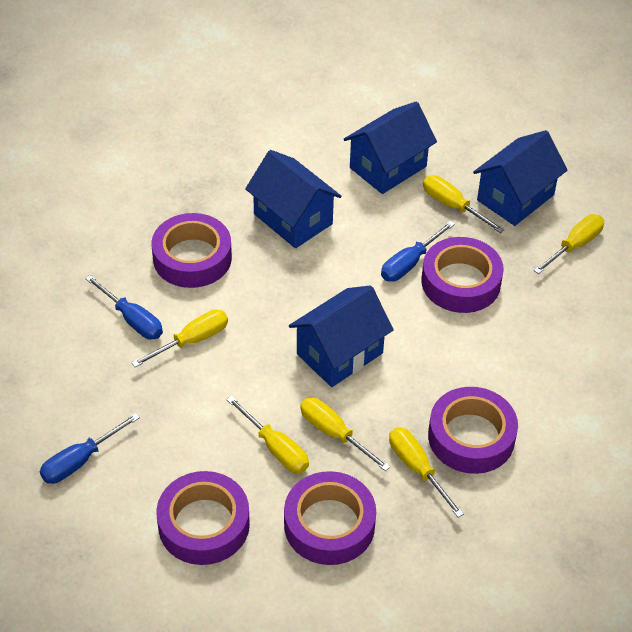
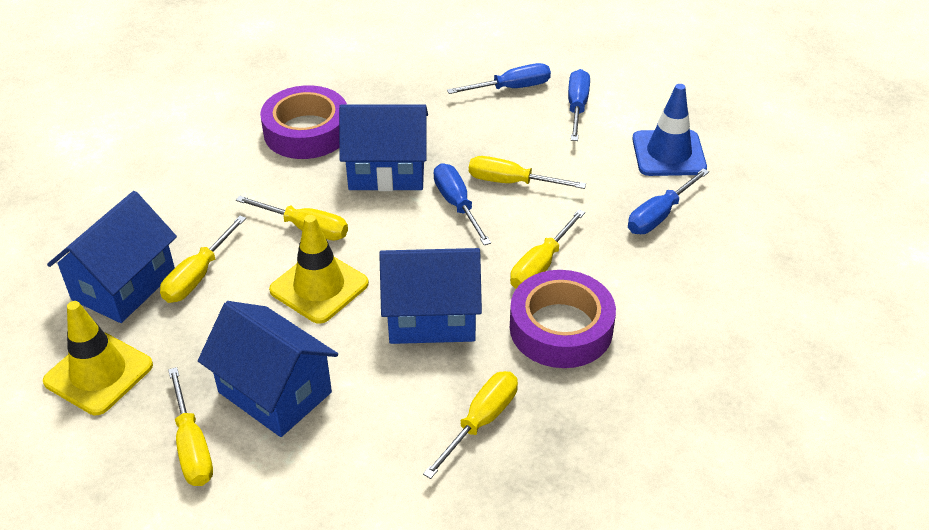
blue screwdriver: 3 -> 4
blue traffic cone: 0 -> 1
purple tape: 5 -> 2
yellow traffic cone: 0 -> 2

